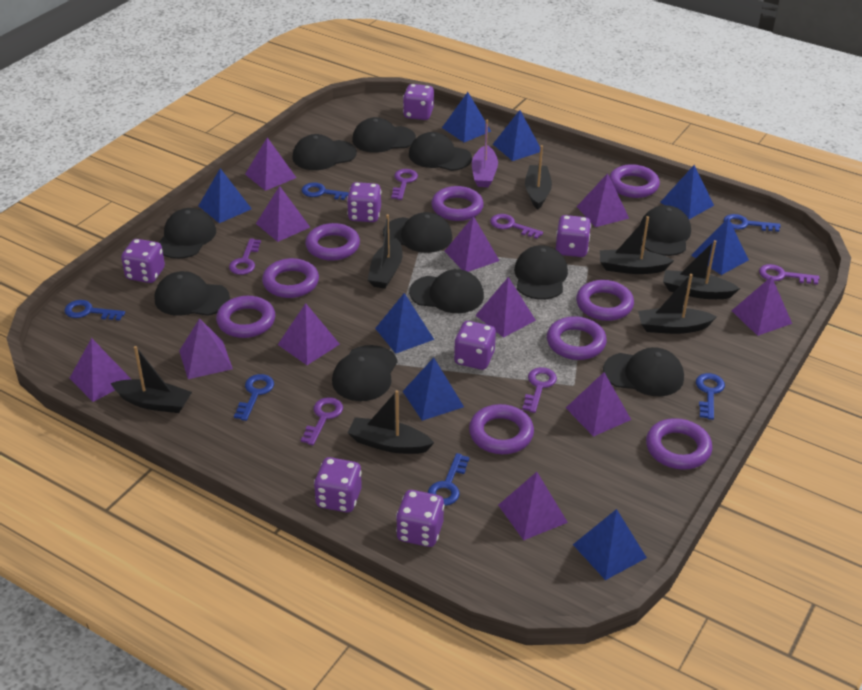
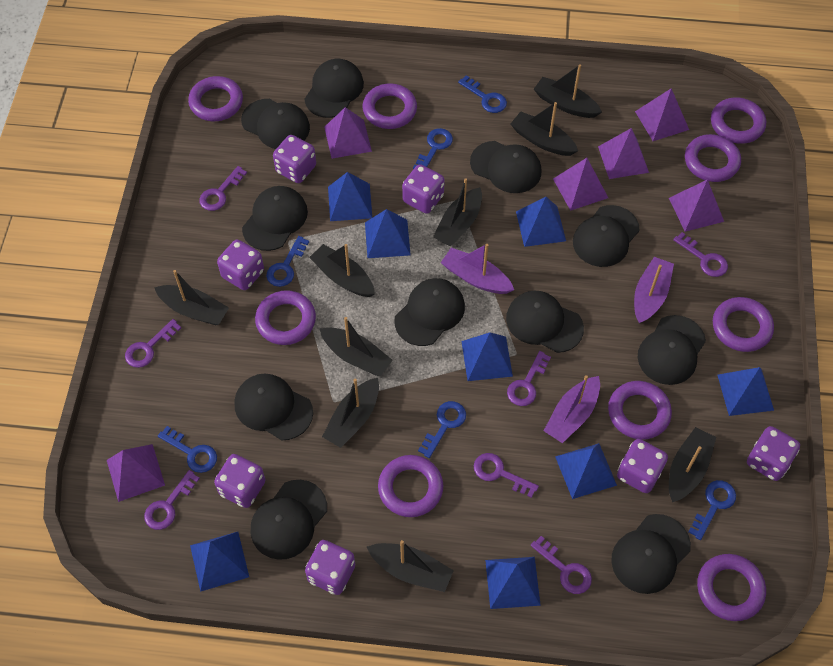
black boat: 7 -> 9
purple boat: 1 -> 3
purple key: 6 -> 7
purple pyramid: 11 -> 6

